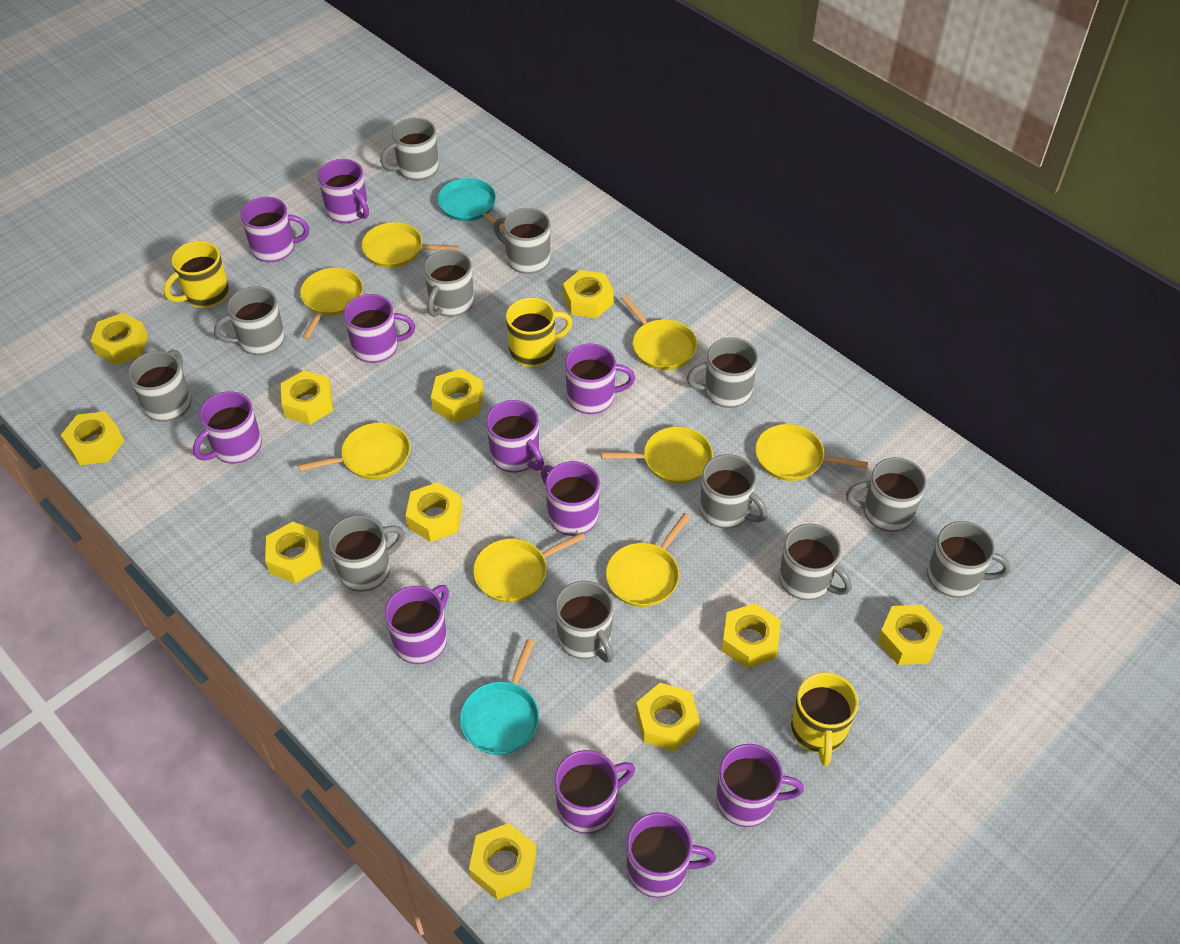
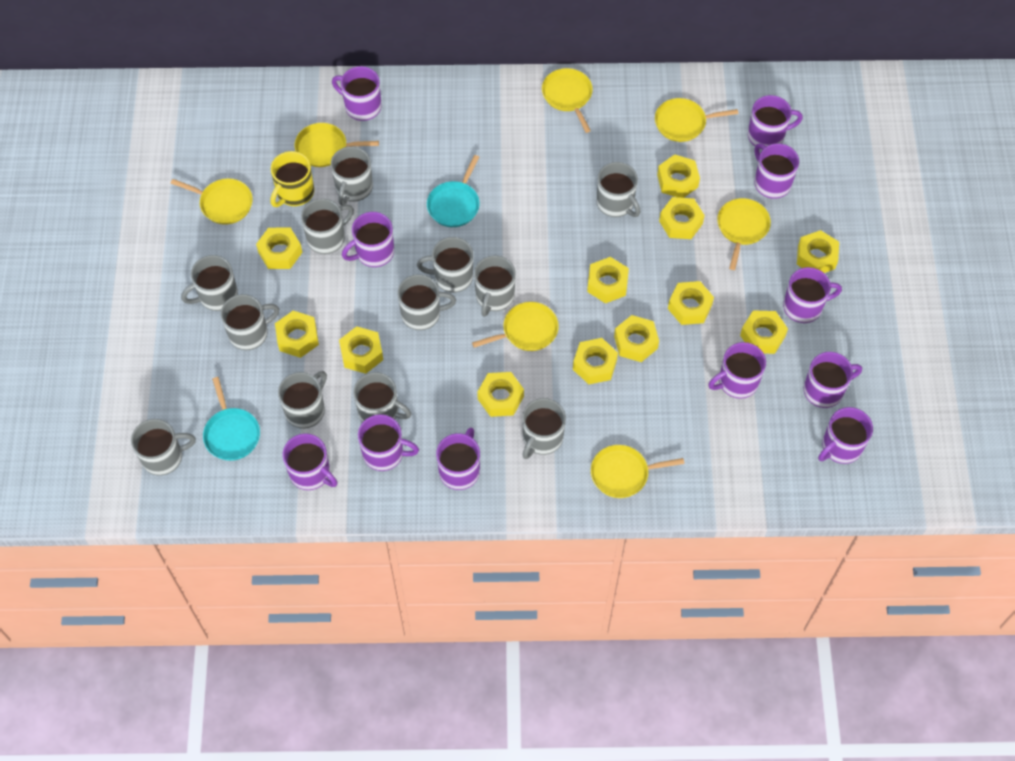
yellow mug: 3 -> 1
yellow nut: 11 -> 12
yellow pan: 8 -> 7

